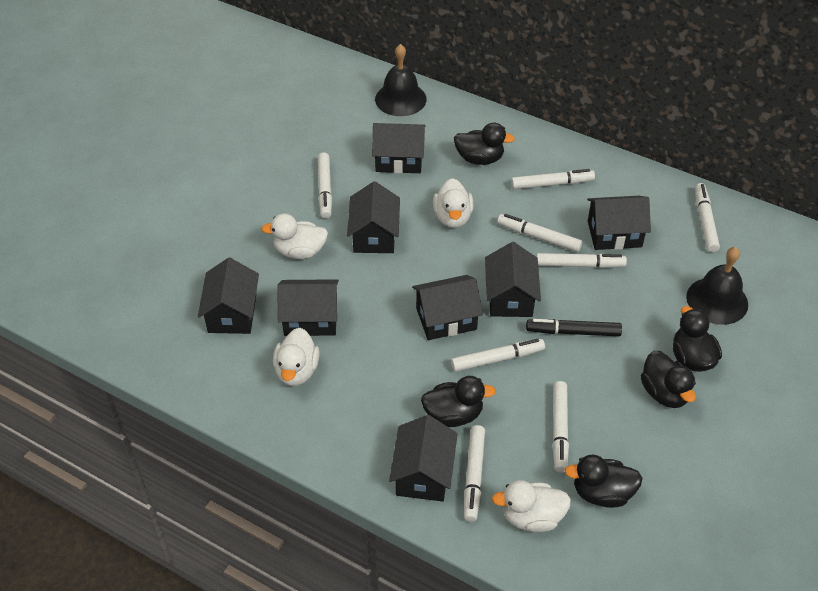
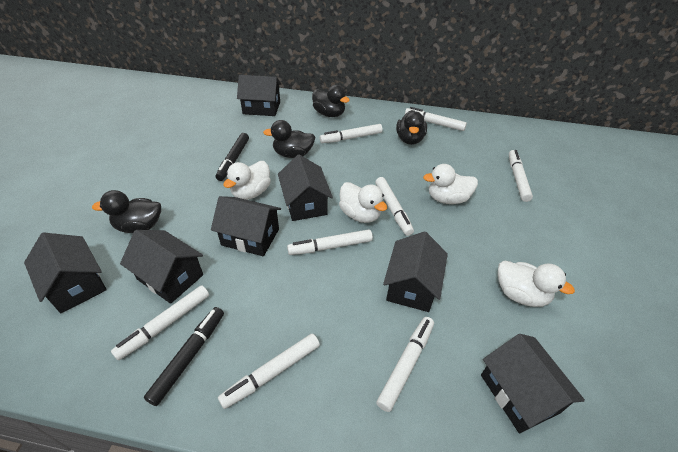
black bell: 2 -> 0
black duck: 5 -> 4
black house: 8 -> 7
black marker: 1 -> 2

